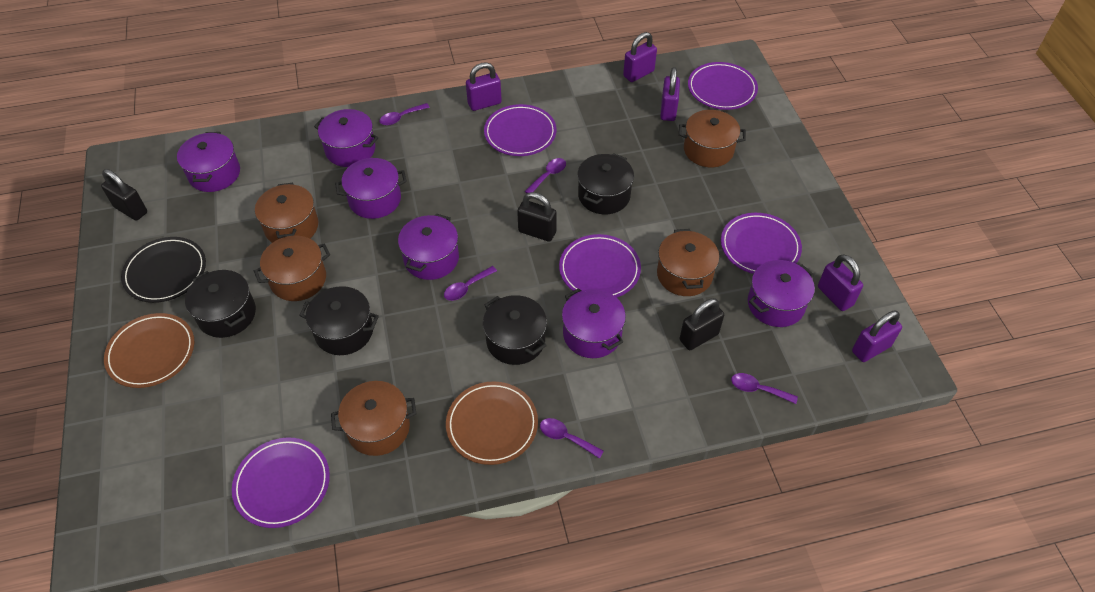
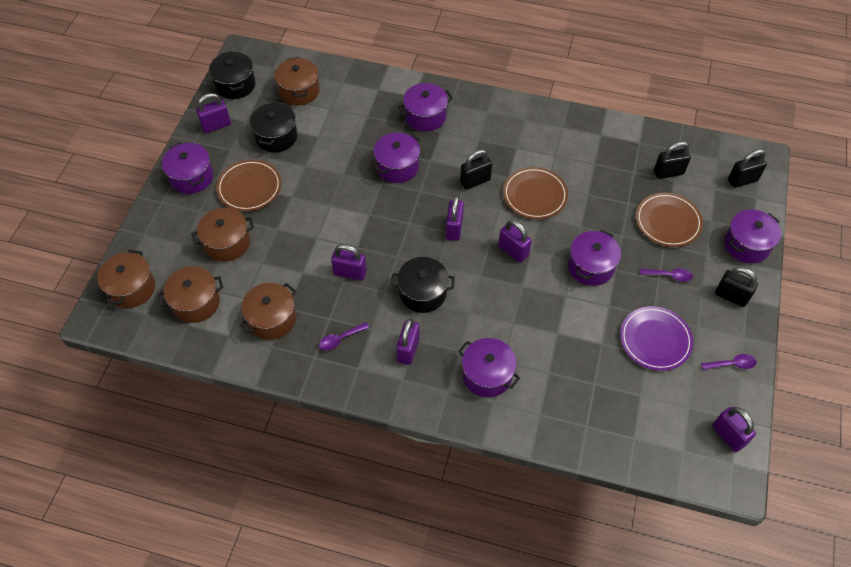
black padlock: 3 -> 4
black plate: 1 -> 0
black pot: 4 -> 3
brown plate: 2 -> 3
purple padlock: 5 -> 6
purple plate: 5 -> 1
purple spoon: 5 -> 3

